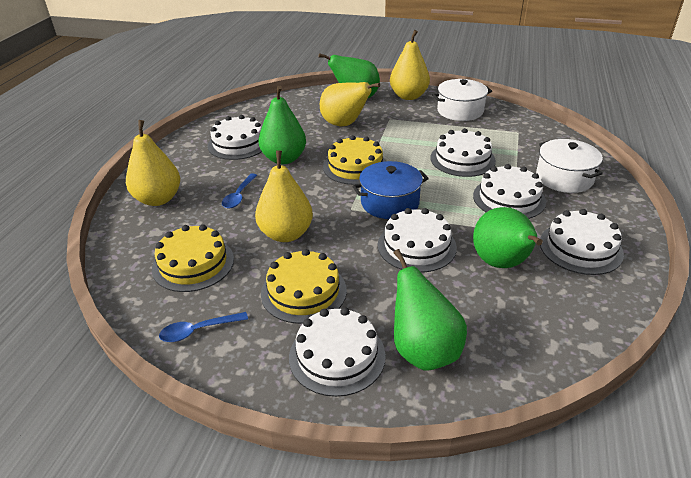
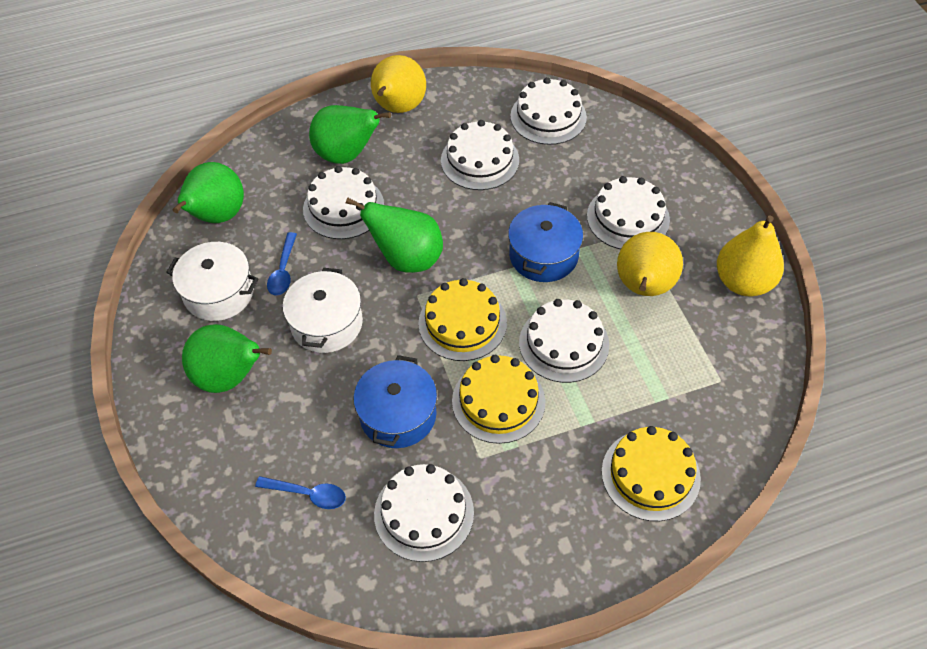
blue pot: 1 -> 2
yellow pear: 4 -> 3

